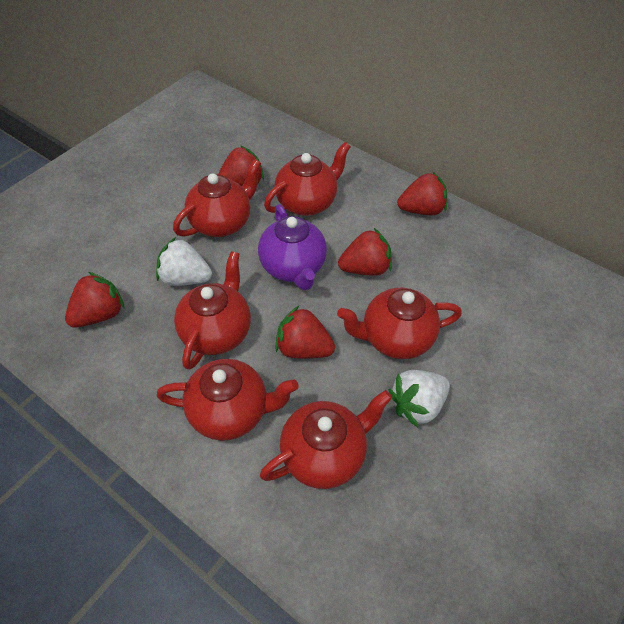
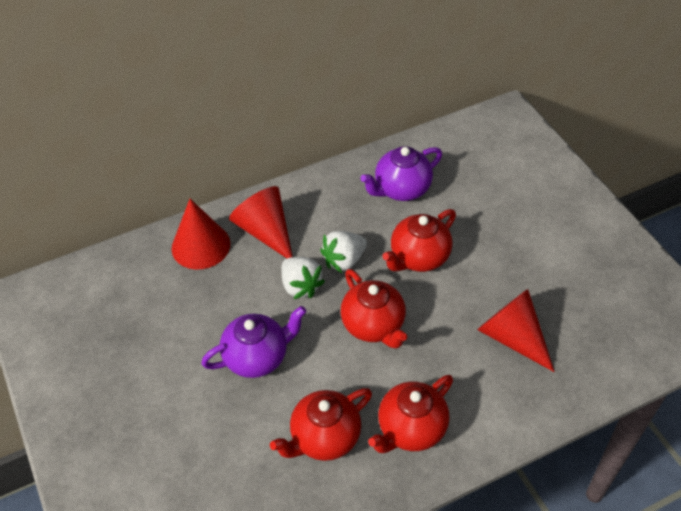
purple teapot: 1 -> 2
red cone: 0 -> 3
red strawberry: 5 -> 0
red teapot: 6 -> 4

